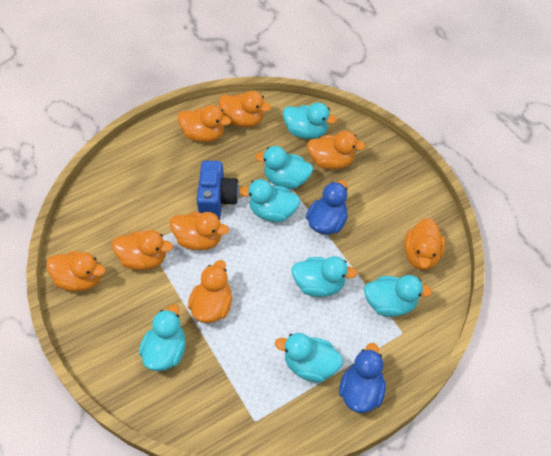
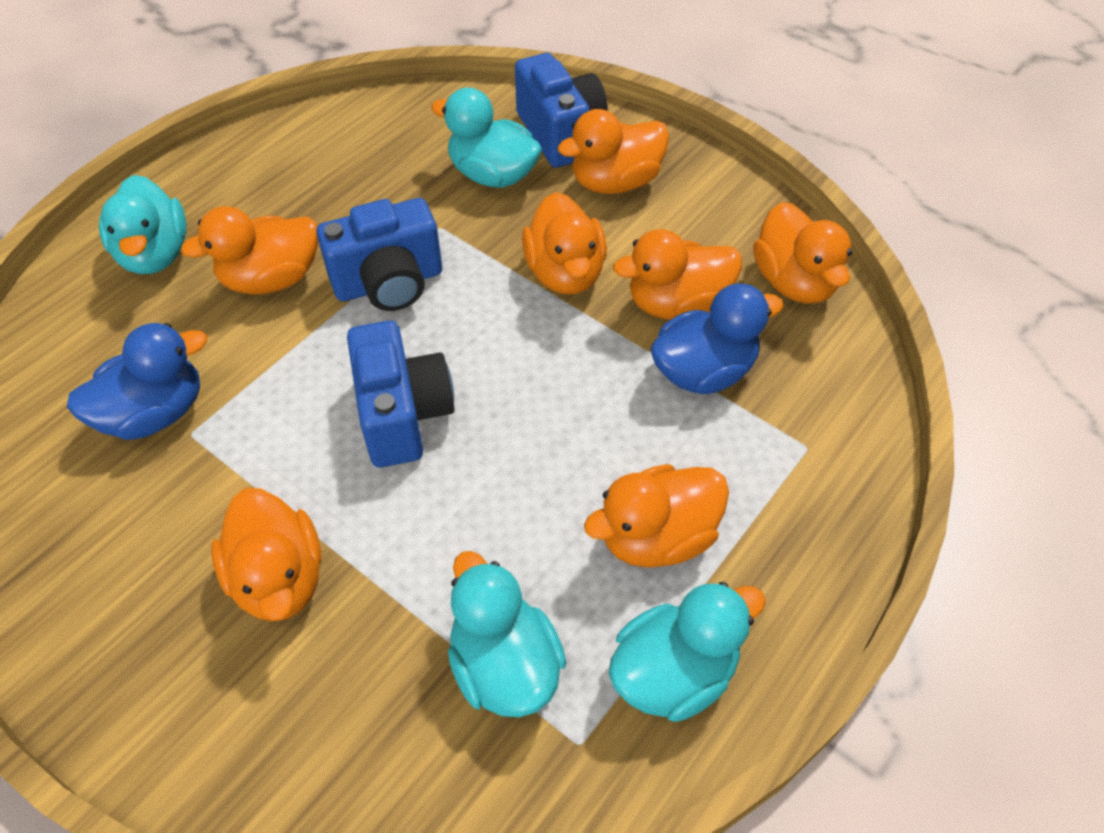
blue camera: 1 -> 3
orange duck: 8 -> 7
turquoise duck: 7 -> 4

